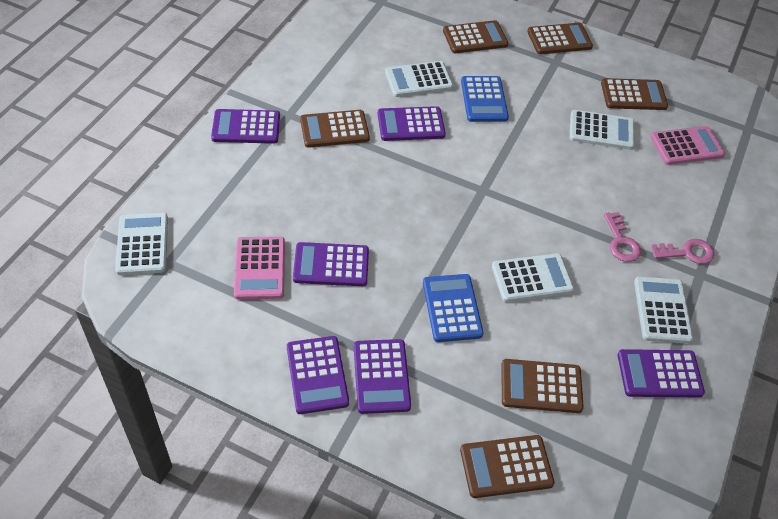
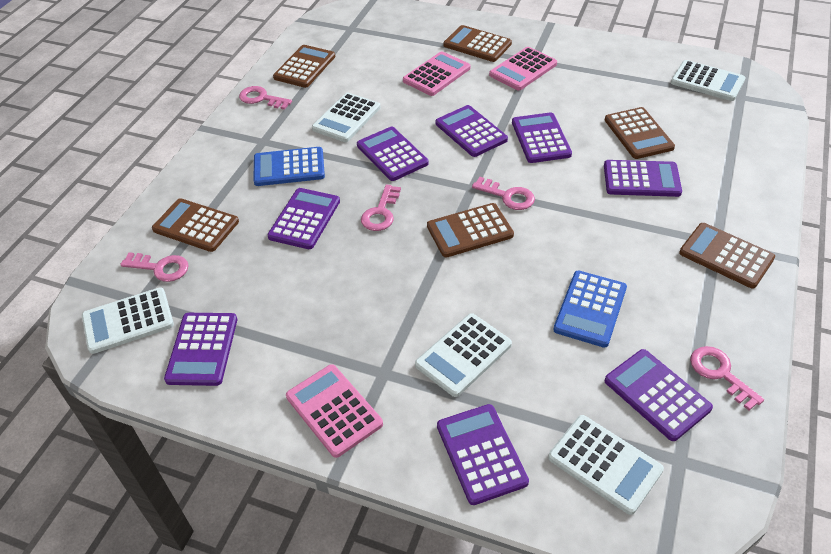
pink calculator: 2 -> 3
pink key: 2 -> 5
purple calculator: 6 -> 8

